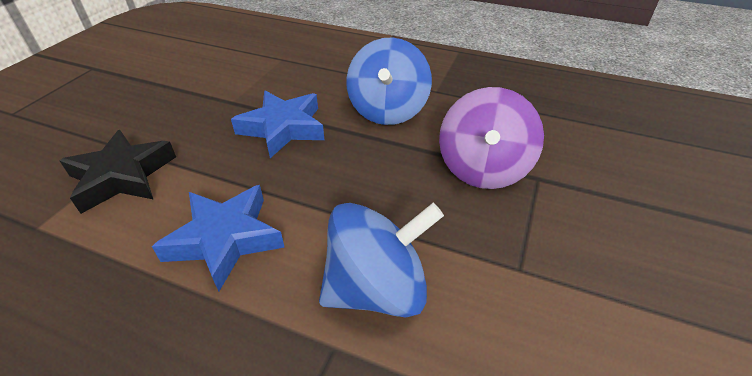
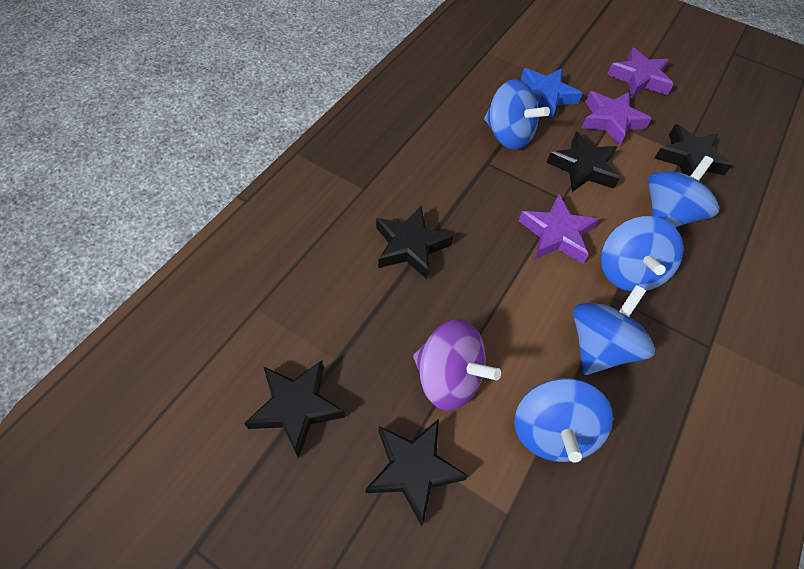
black star: 1 -> 5
blue spinning top: 2 -> 5
blue star: 2 -> 1
purple star: 0 -> 3

